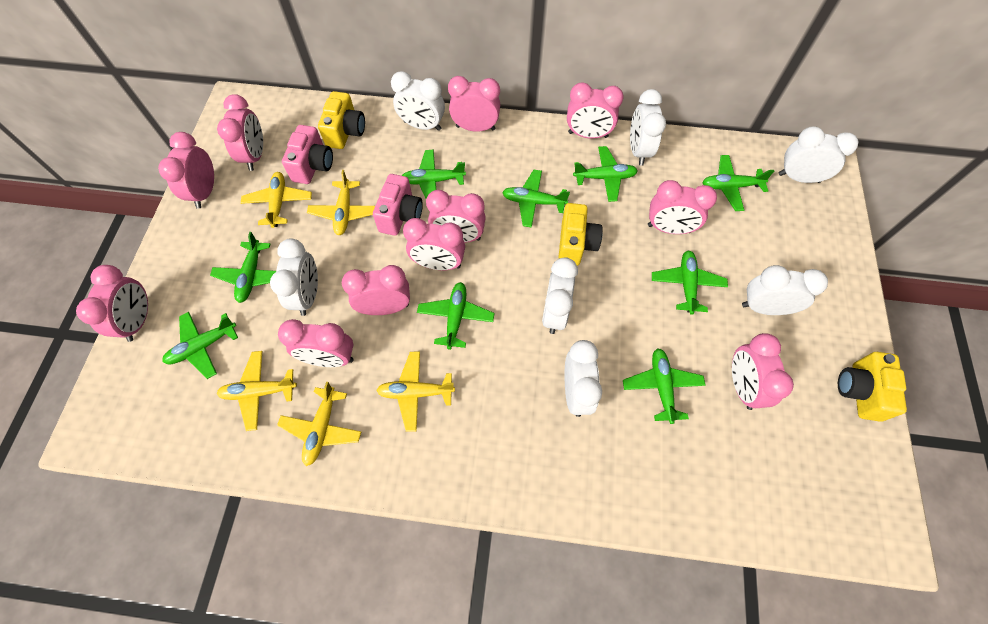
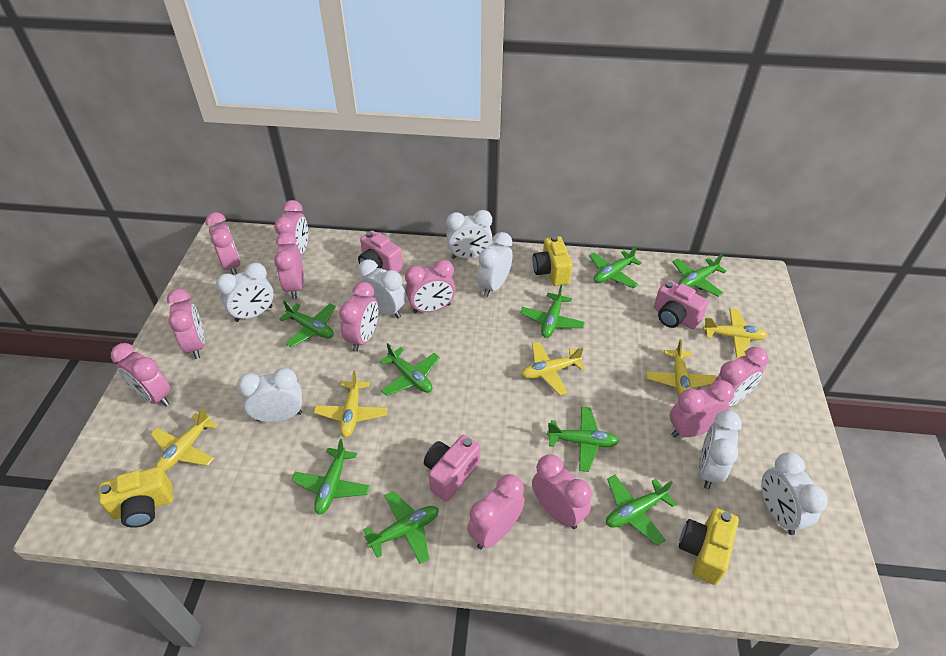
pink camera: 2 -> 3

